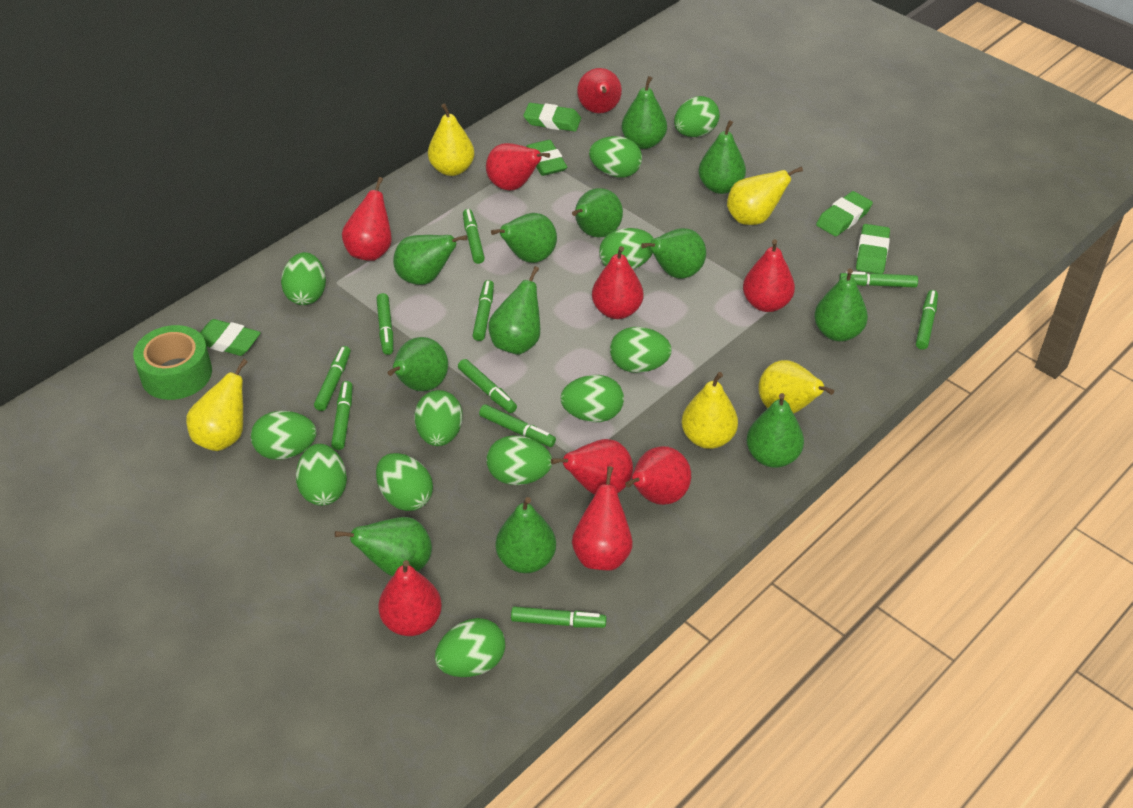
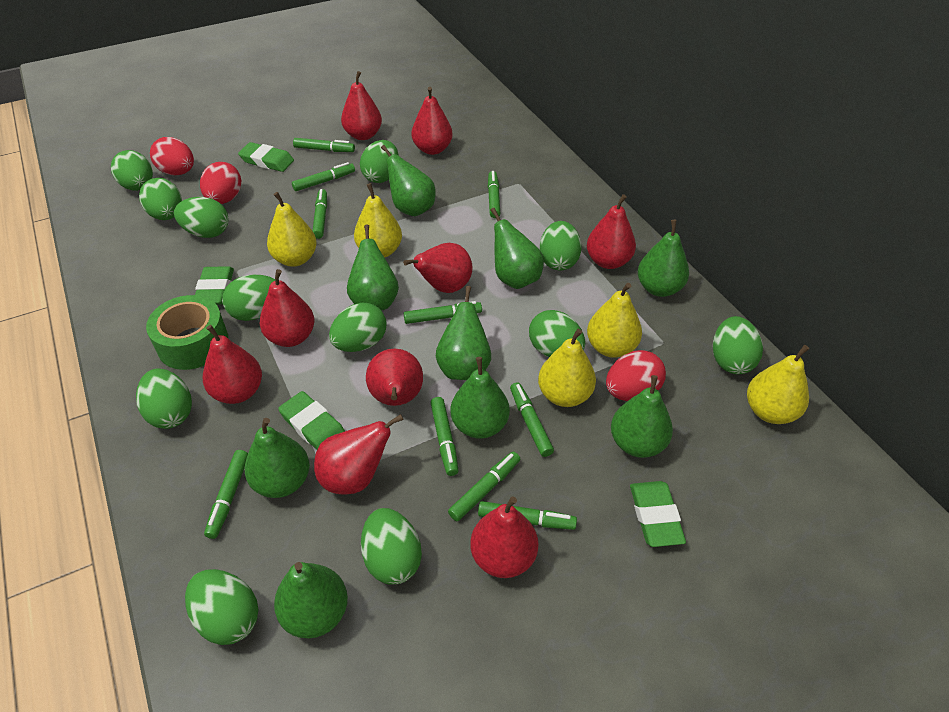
green eraser: 5 -> 4
green pear: 12 -> 9
red egg: 0 -> 3

